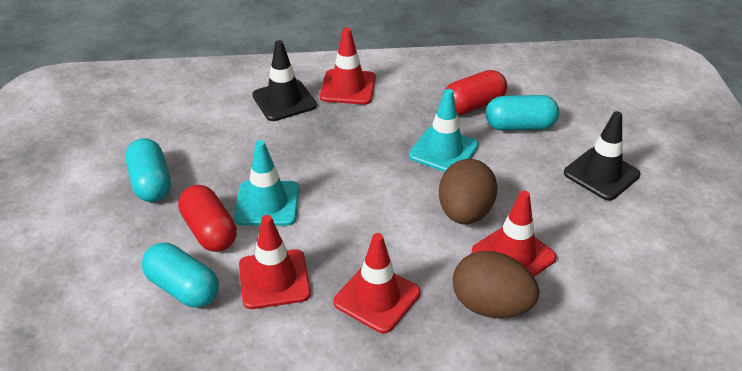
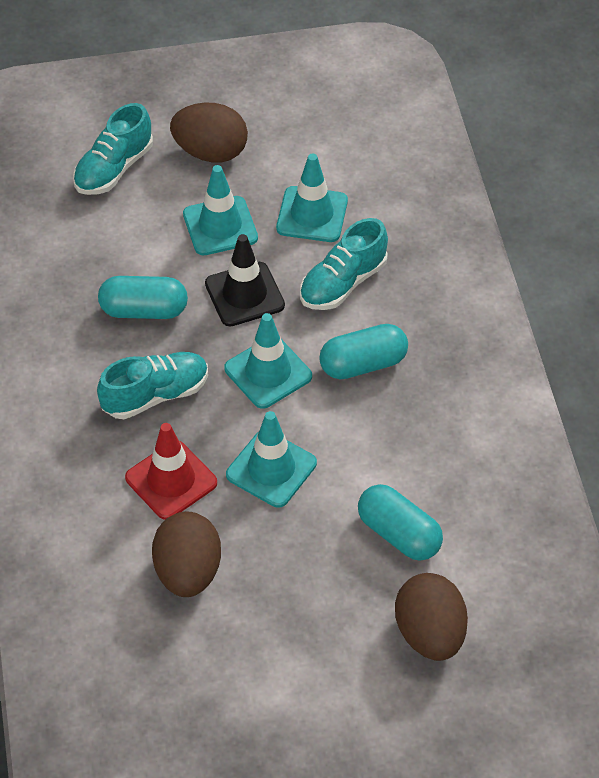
black traffic cone: 2 -> 1
brown egg: 2 -> 3
red capsule: 2 -> 0
red traffic cone: 4 -> 1
turquoise shoe: 0 -> 3
turquoise traffic cone: 2 -> 4

